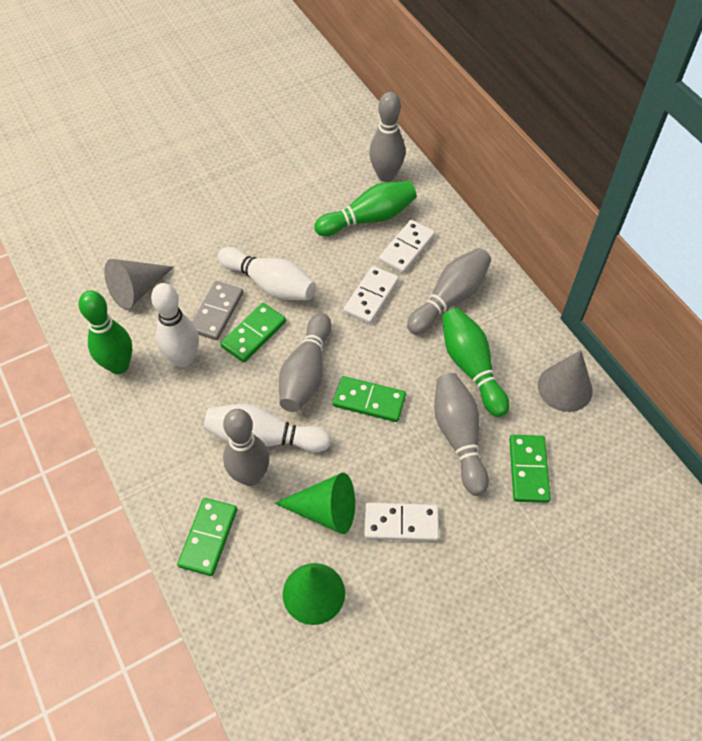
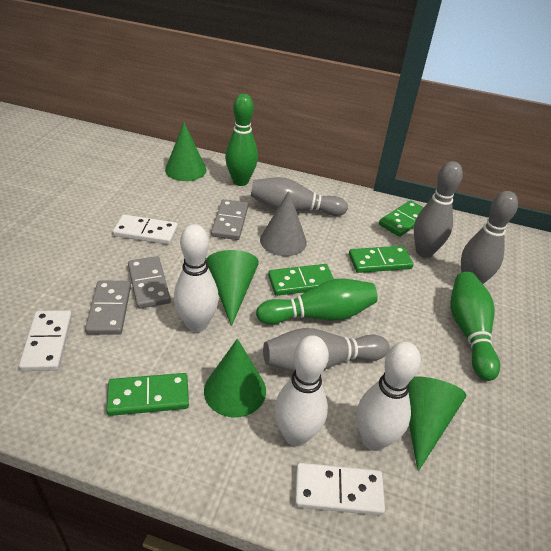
green cone: 2 -> 4
grey bowling pin: 5 -> 4
grey cone: 2 -> 1
grey domino: 1 -> 3

